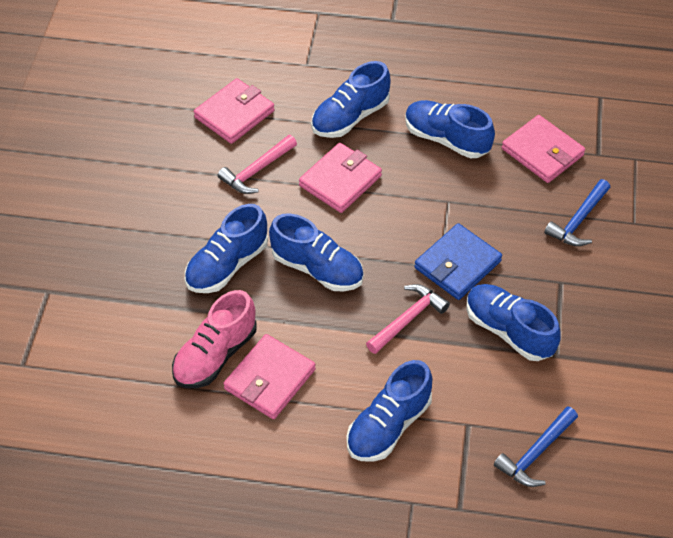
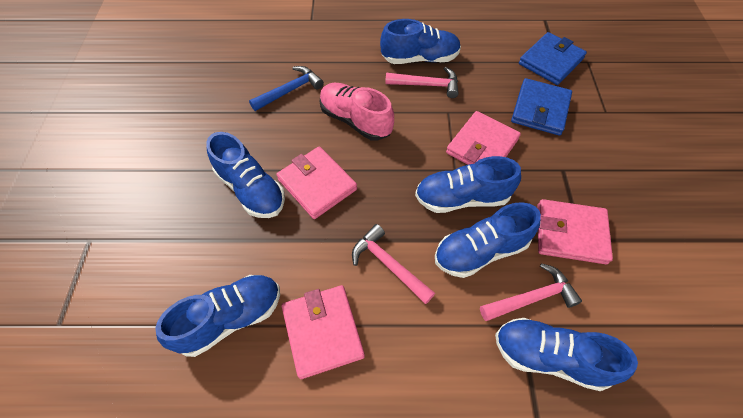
blue hammer: 2 -> 1
blue wallet: 1 -> 2
pink hammer: 2 -> 3

